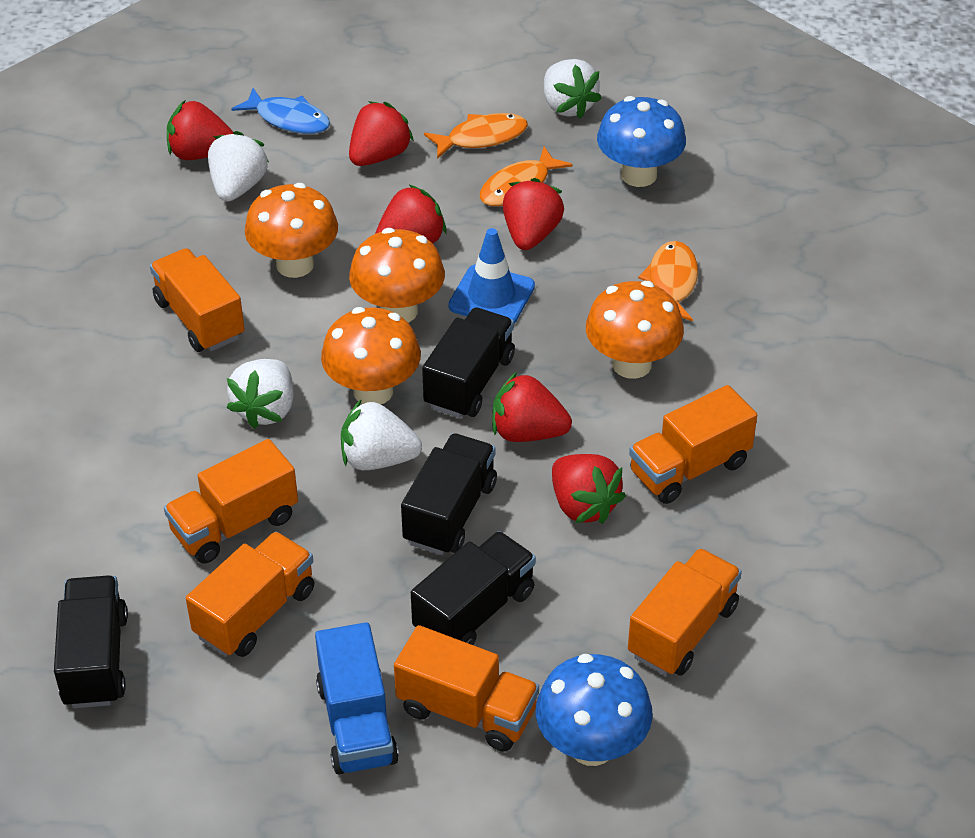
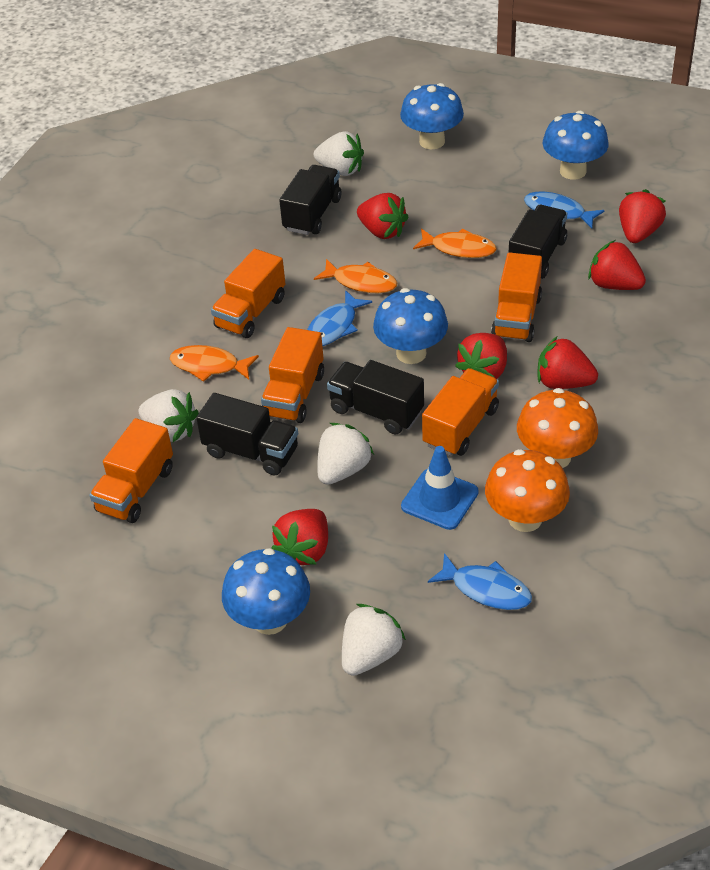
blue fish: 1 -> 3
blue mushroom: 2 -> 4
blue truck: 1 -> 0
orange mushroom: 4 -> 2
orange truck: 6 -> 5

